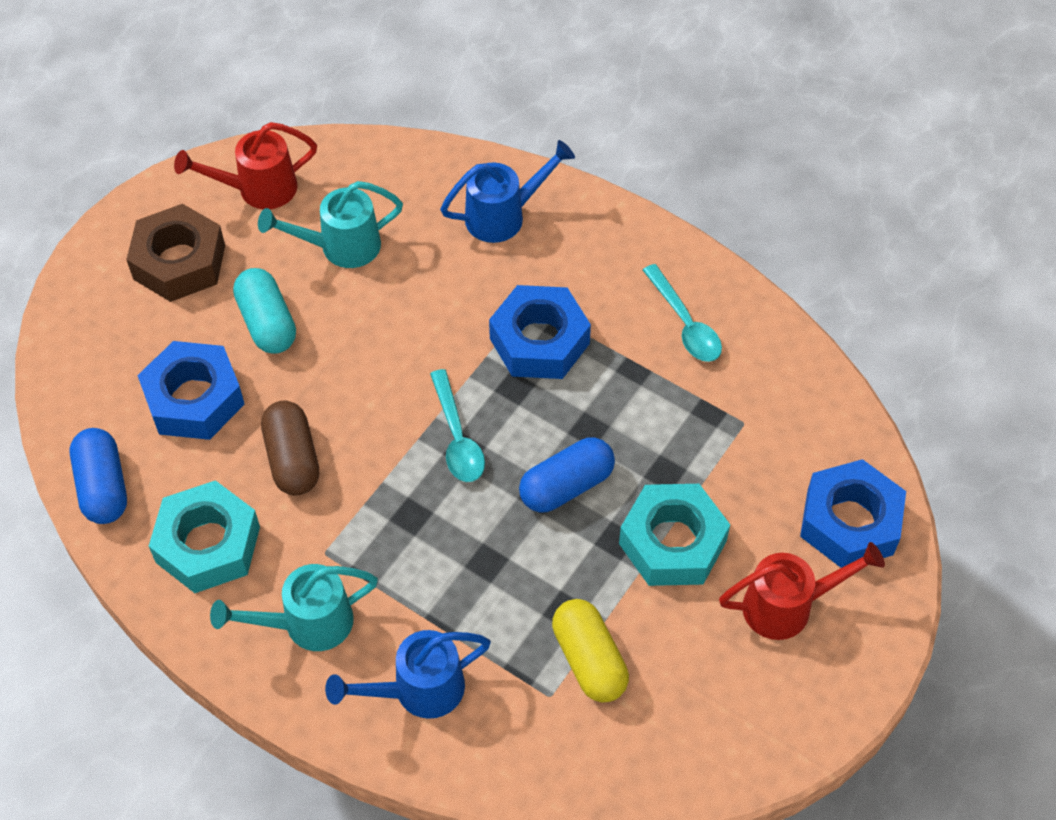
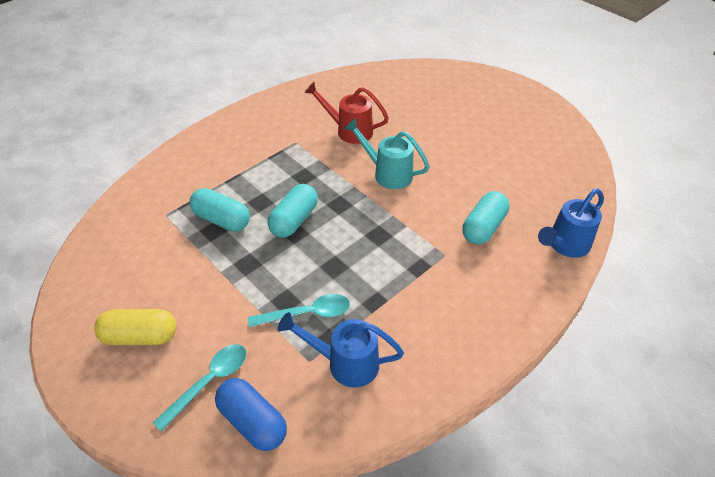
blue capsule: 2 -> 1
blue nut: 3 -> 0
brown capsule: 1 -> 0
brown nut: 1 -> 0
red watering can: 2 -> 1
turquoise capsule: 1 -> 3
turquoise nut: 2 -> 0
turquoise watering can: 2 -> 1

